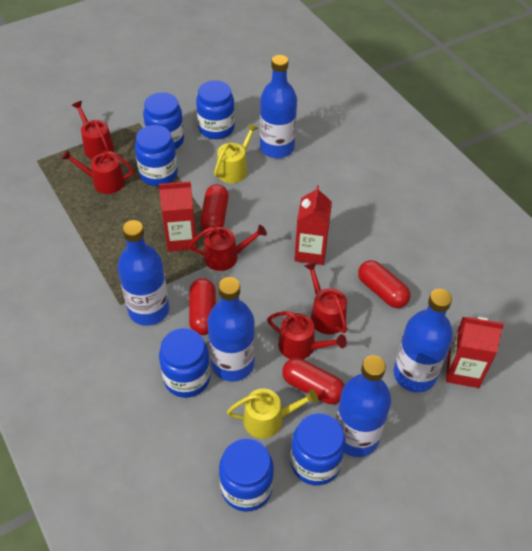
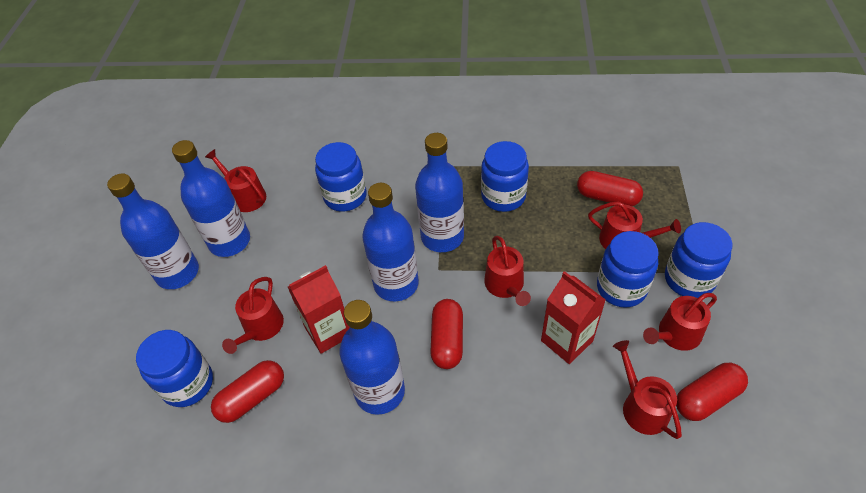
blue jar: 6 -> 5
red carton: 3 -> 2
red watering can: 5 -> 6
yellow watering can: 2 -> 0

